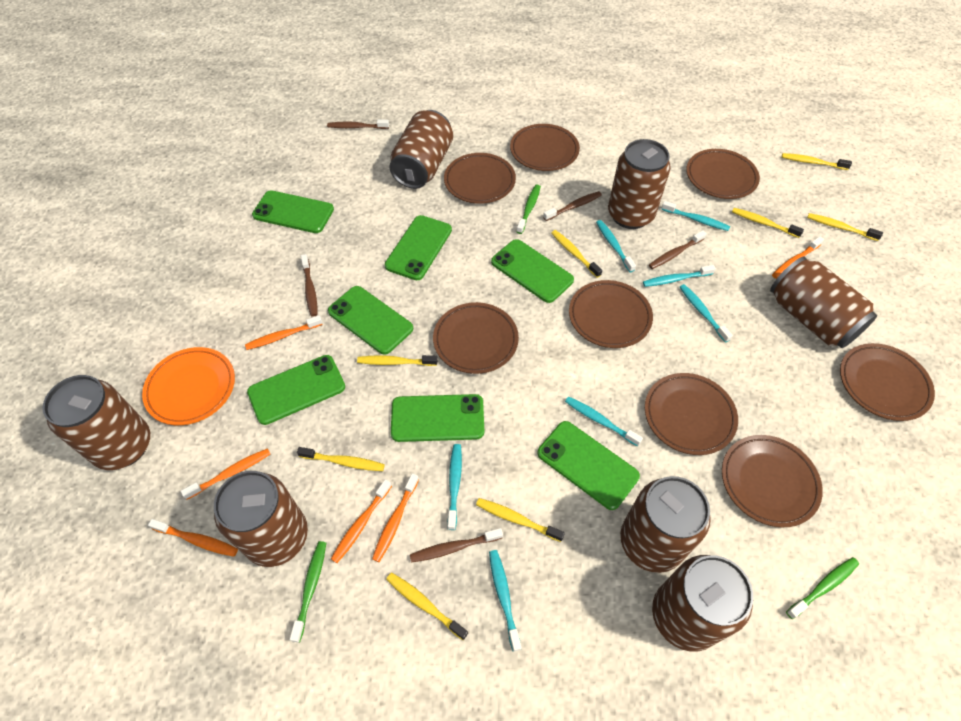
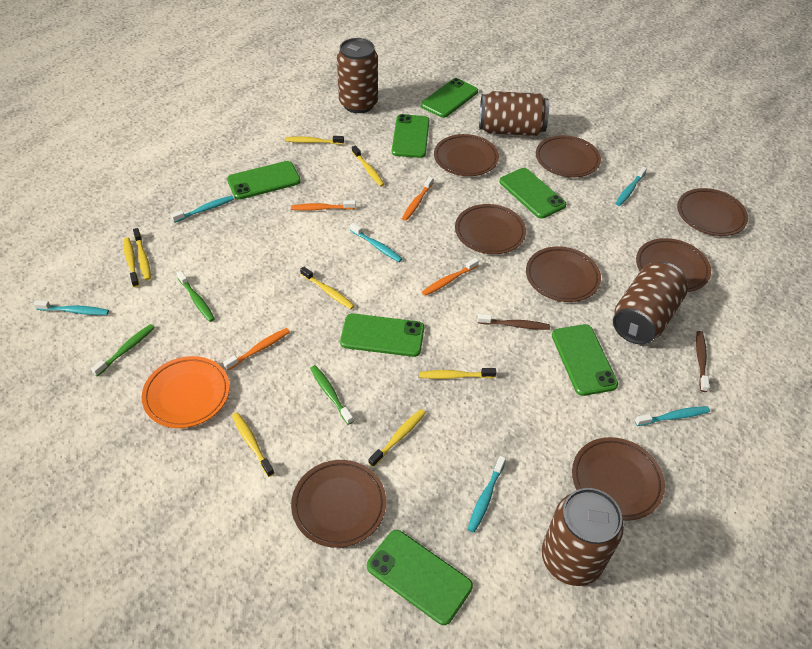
brown can: 7 -> 4
brown toothbrush: 5 -> 2
orange toothbrush: 6 -> 4
turquoise toothbrush: 7 -> 6

